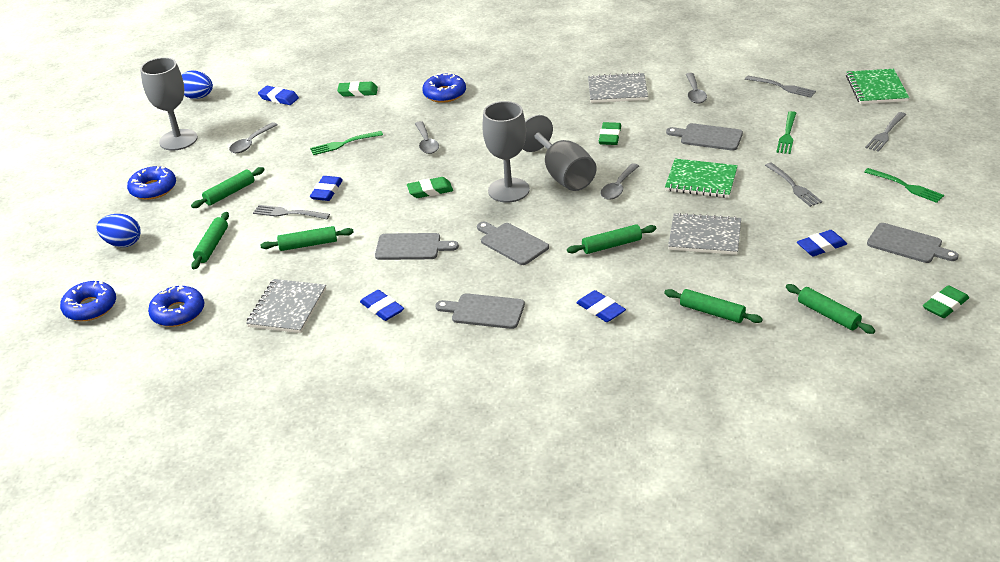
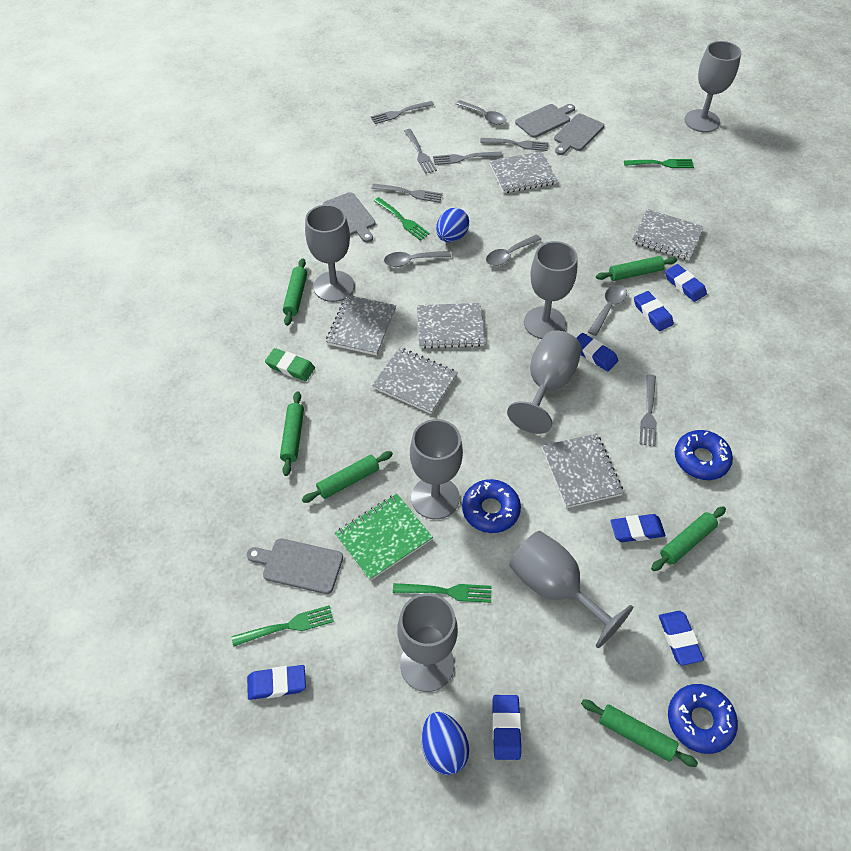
blue donut: 4 -> 3
blue eraser: 5 -> 7
green eraser: 4 -> 1
green fork: 3 -> 4
green notebook: 2 -> 1
grey cutting board: 5 -> 4
grey fork: 4 -> 6
grey goblet: 3 -> 7
grey notebook: 3 -> 6

